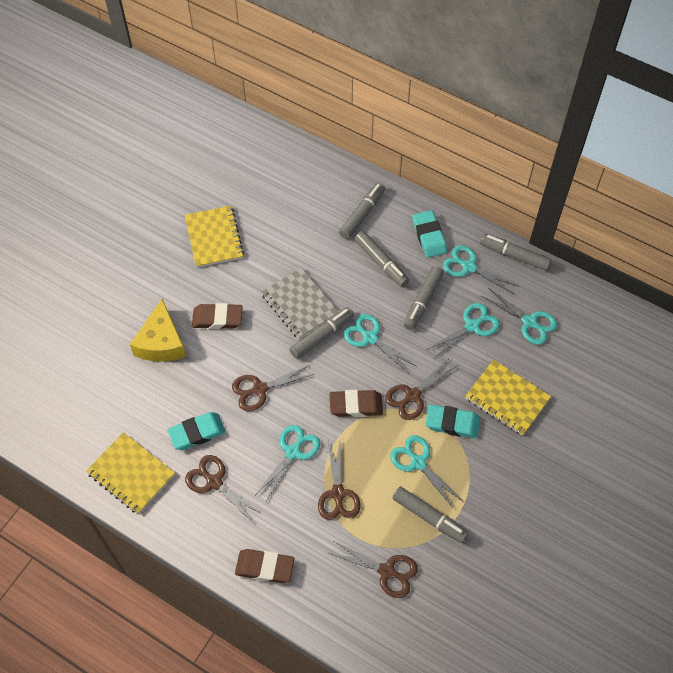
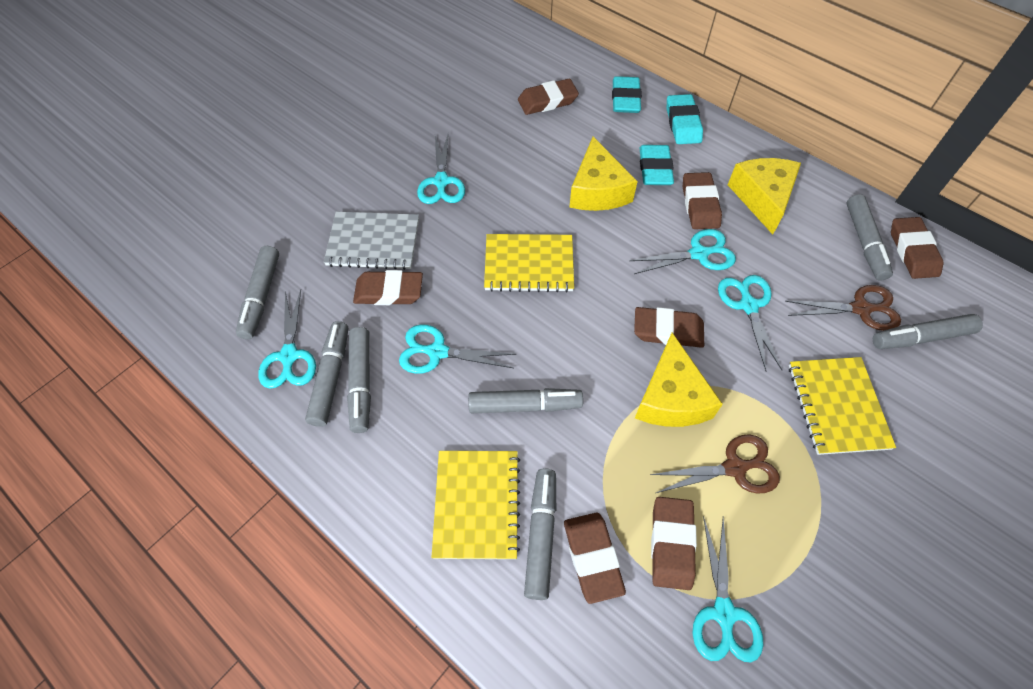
brown eraser: 3 -> 7
brown scissors: 5 -> 2
grey marker: 6 -> 7
yellow cheese: 1 -> 3

